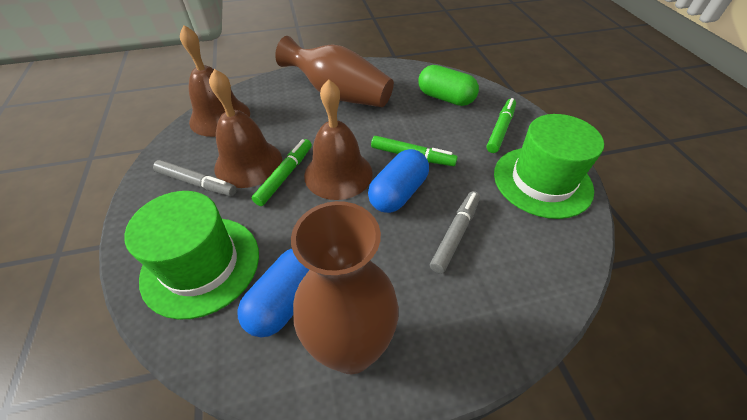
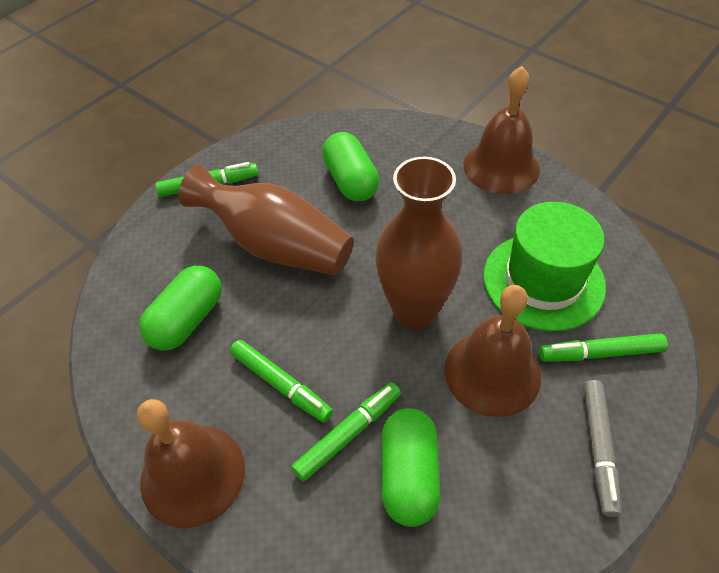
blue capsule: 2 -> 0
green capsule: 1 -> 3
green hat: 2 -> 1
green marker: 3 -> 4
grey marker: 2 -> 1

